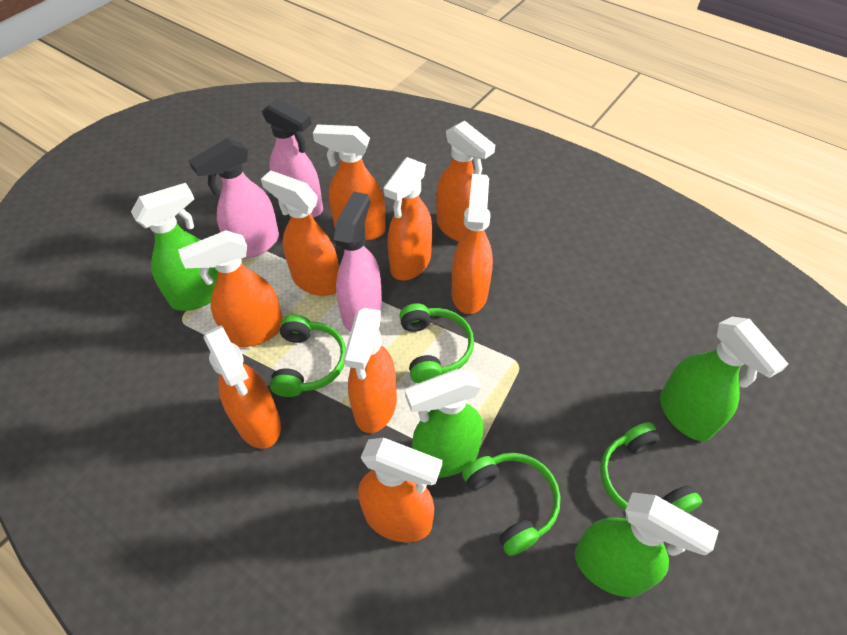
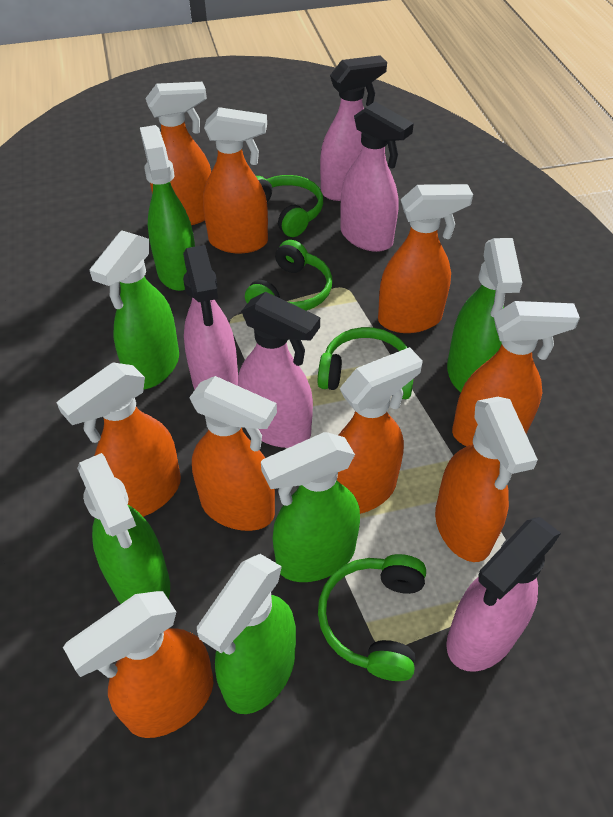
green spray bottle: 4 -> 6
pink spray bottle: 3 -> 5

